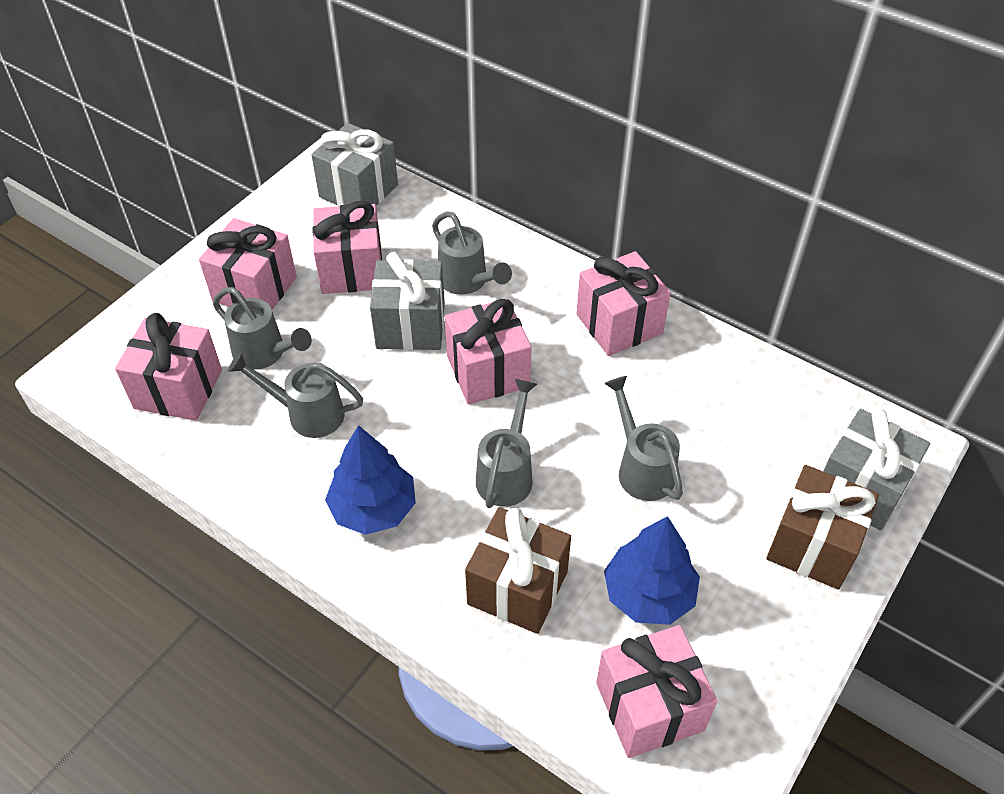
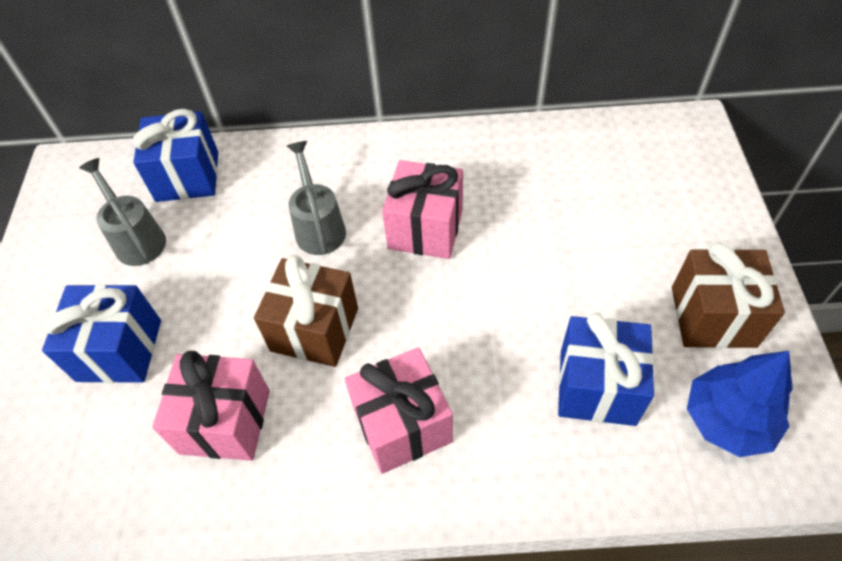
blue gift: 0 -> 3
blue tree: 2 -> 1
grey gift: 3 -> 0
grey watering can: 5 -> 2
pink gift: 6 -> 3

